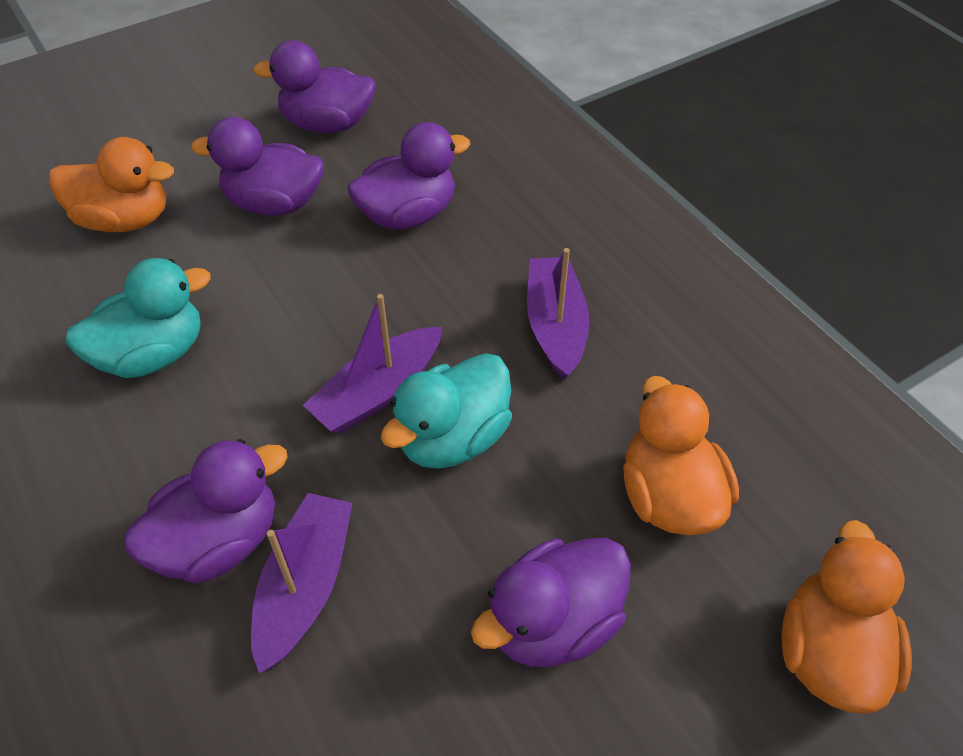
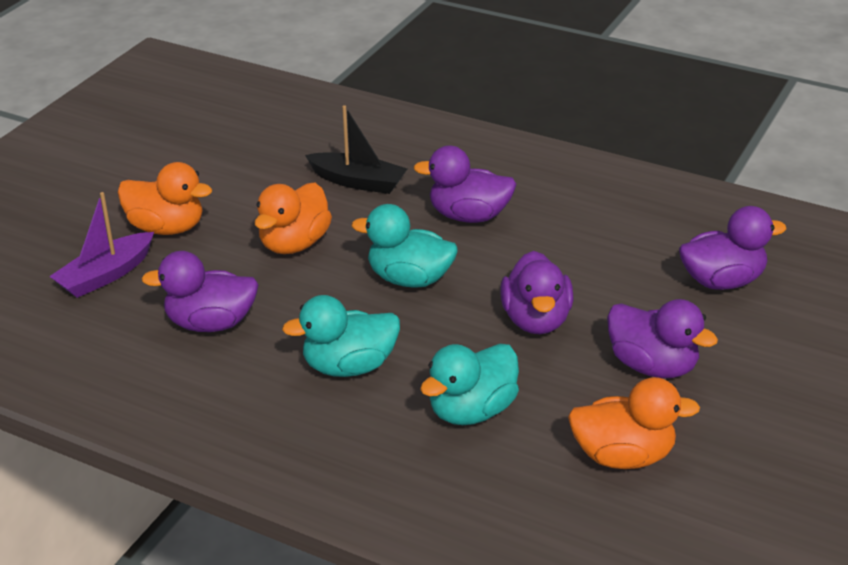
black boat: 0 -> 1
purple boat: 3 -> 1
turquoise duck: 2 -> 3

